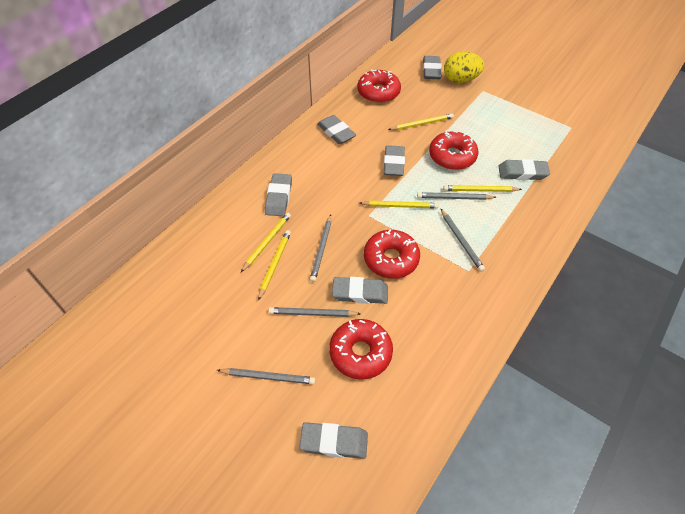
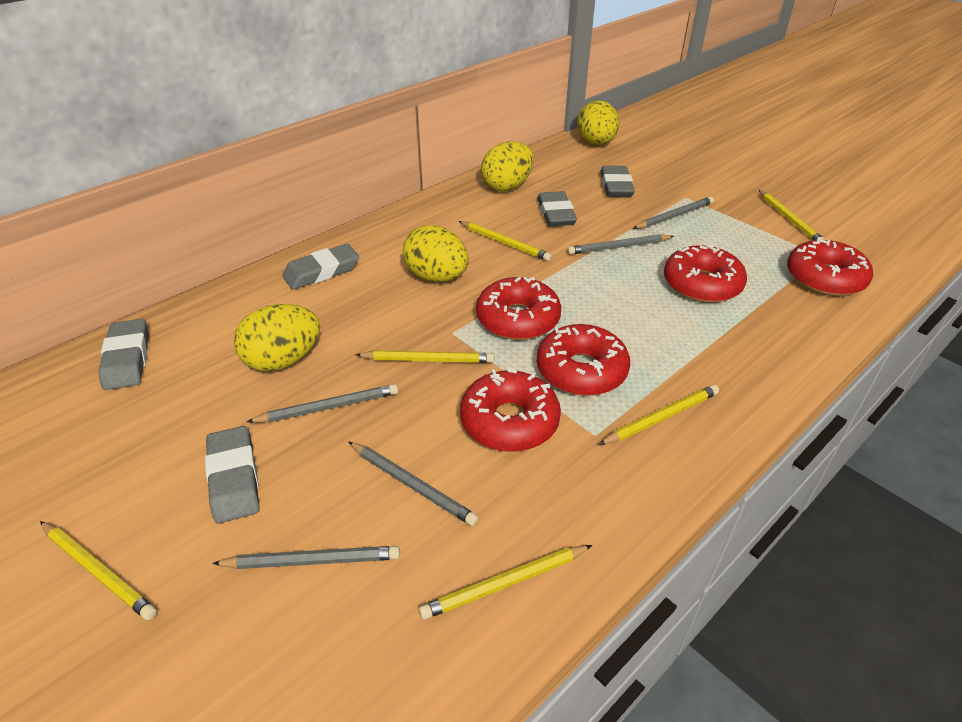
grey eraser: 7 -> 5
red donut: 4 -> 5
yellow egg: 1 -> 4
yellow pencil: 5 -> 6

